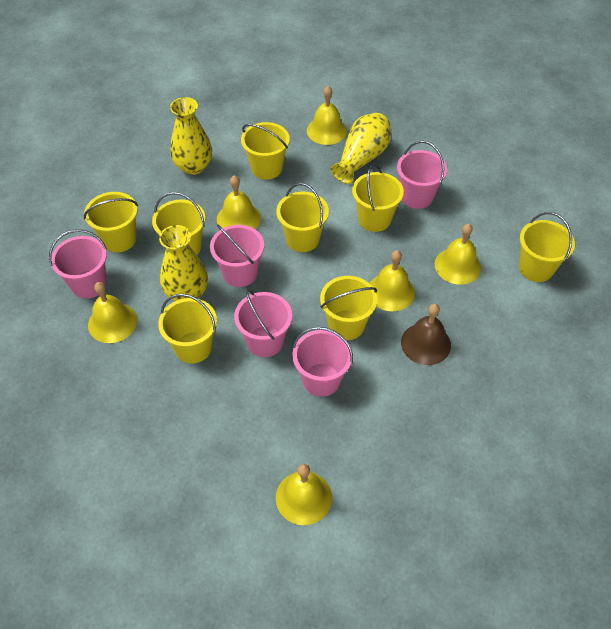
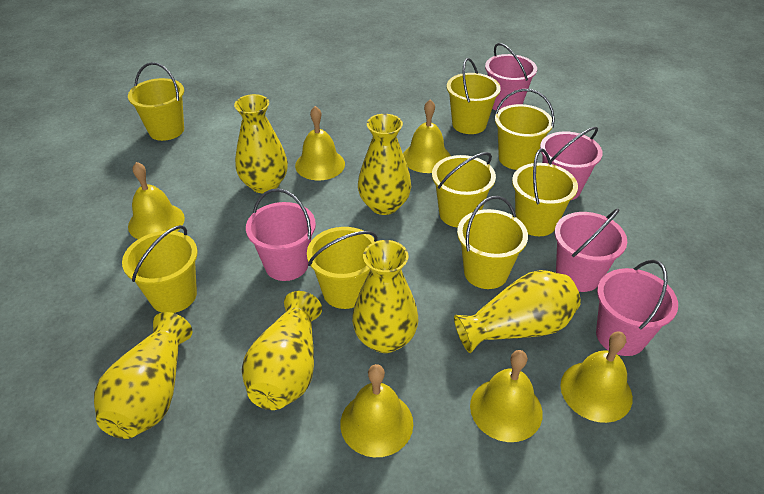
brown bell: 1 -> 0
yellow vase: 3 -> 6

